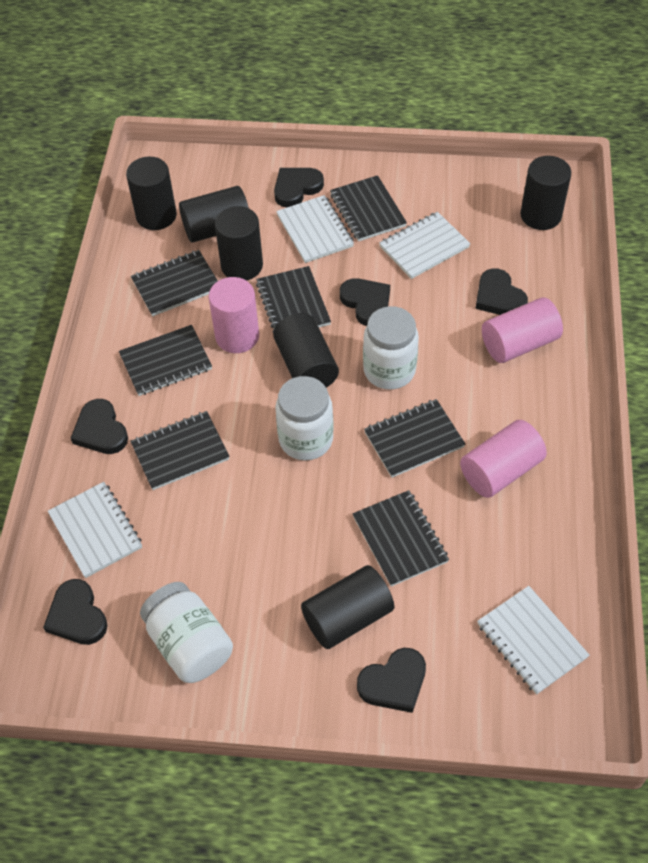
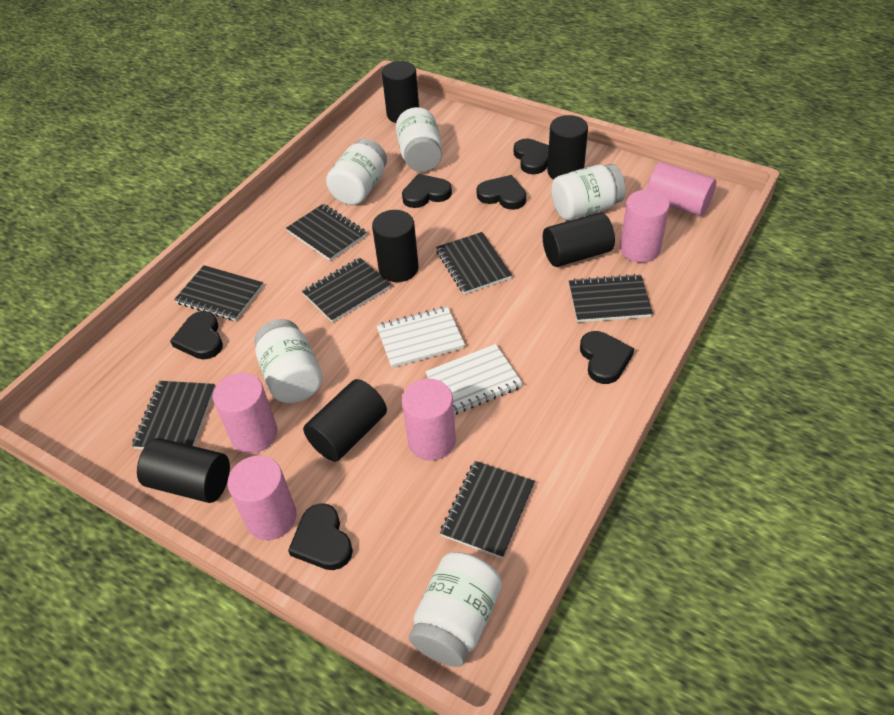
pink cylinder: 3 -> 5
white jar: 3 -> 5
white notebook: 4 -> 2

